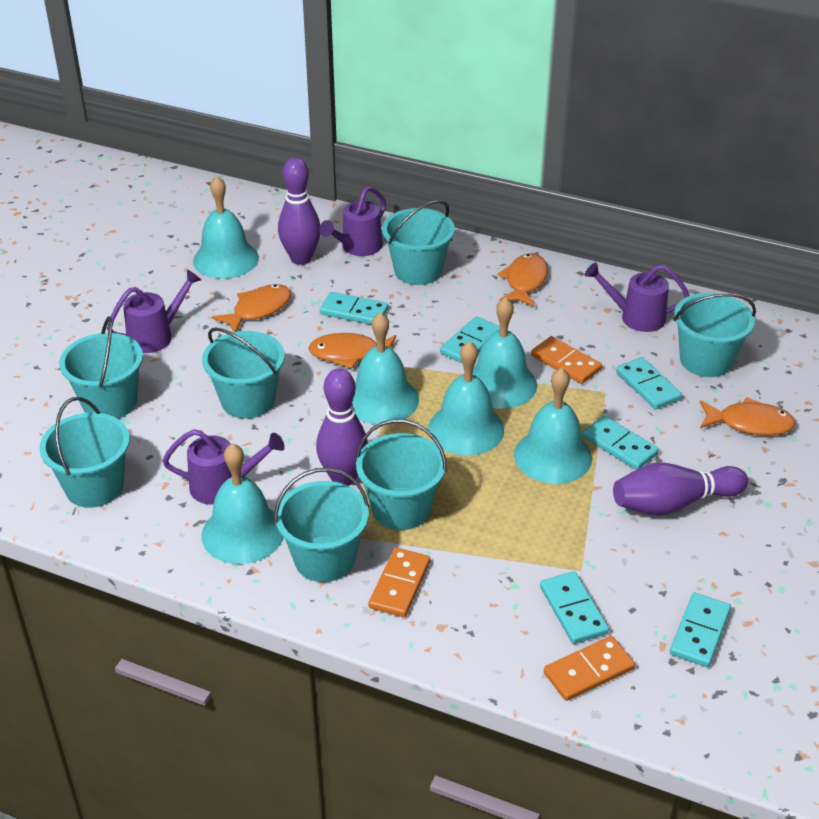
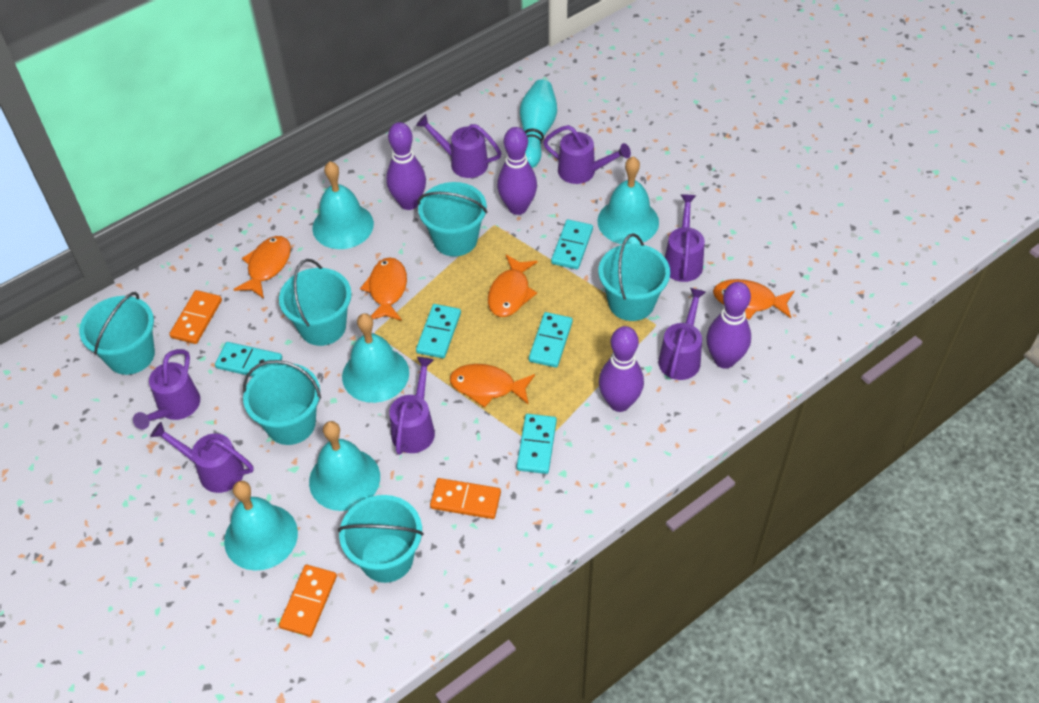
orange fish: 4 -> 5
purple bowling pin: 3 -> 4
purple watering can: 4 -> 7
turquoise bell: 6 -> 5
turquoise bowling pin: 0 -> 1
turquoise bucket: 7 -> 6
turquoise domino: 6 -> 5

